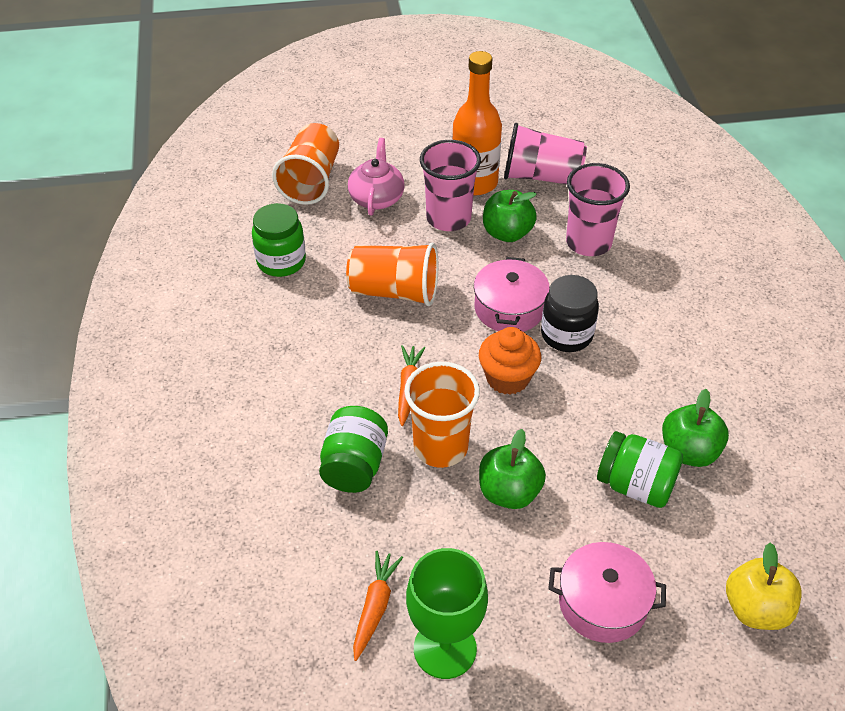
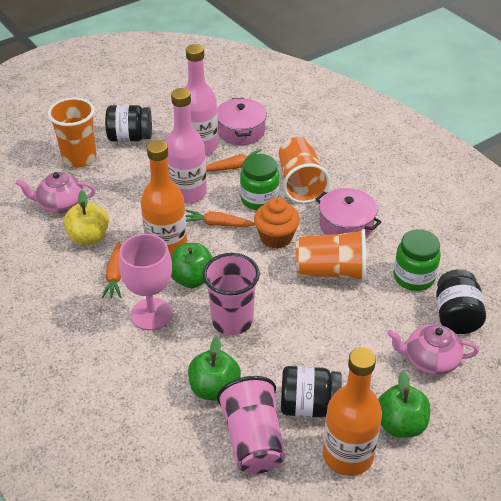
black jar: 1 -> 3
green goblet: 1 -> 0
green jar: 3 -> 2
orange bottle: 1 -> 2
orange carrot: 2 -> 3
pink bottle: 0 -> 2
pink cup: 3 -> 2
pink goblet: 0 -> 1
pink teapot: 1 -> 2

